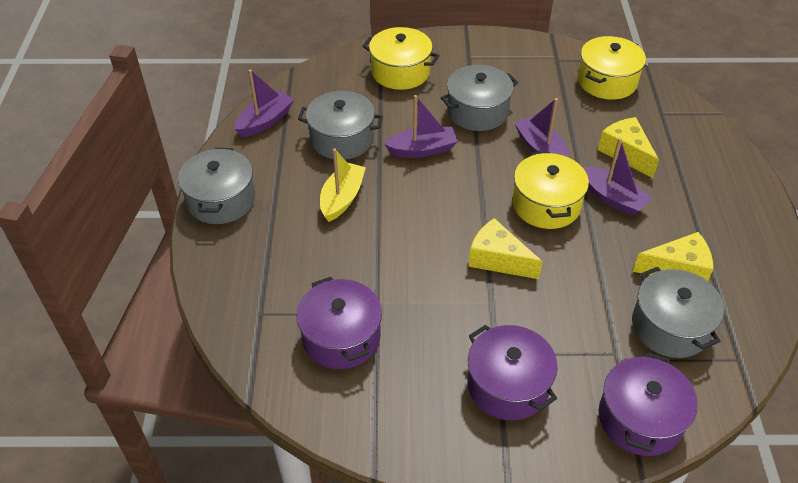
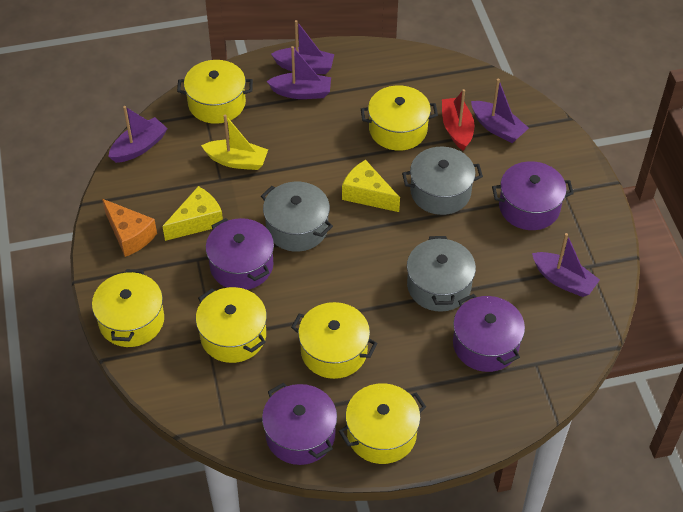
grey pot: 4 -> 3
orange cheese: 0 -> 1
purple boat: 4 -> 5
purple pot: 3 -> 4
red boat: 0 -> 1
yellow cheese: 3 -> 2
yellow pot: 3 -> 6

